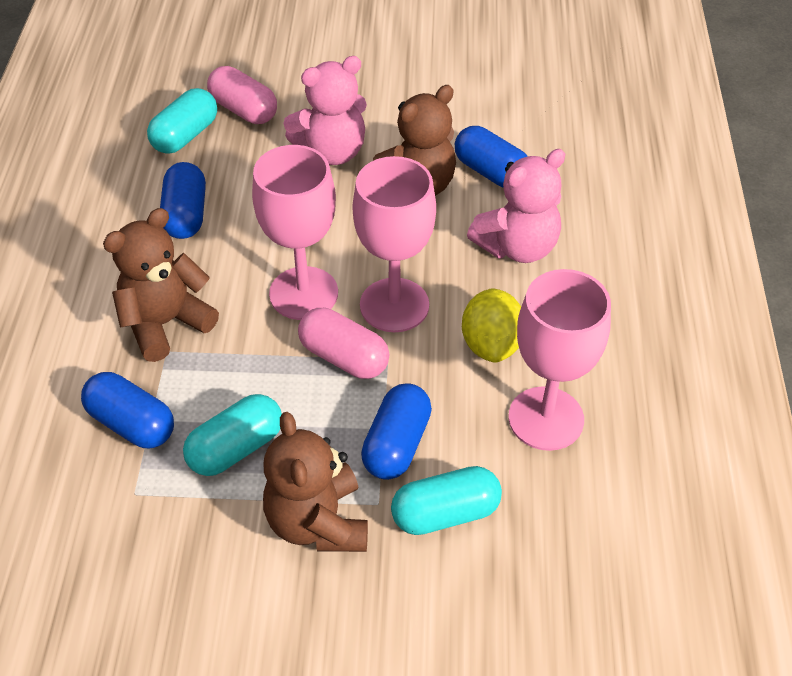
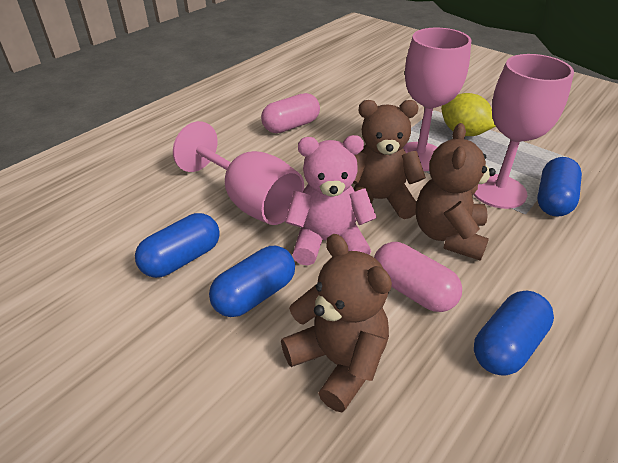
pink teddy bear: 2 -> 1
turquoise capsule: 3 -> 0

